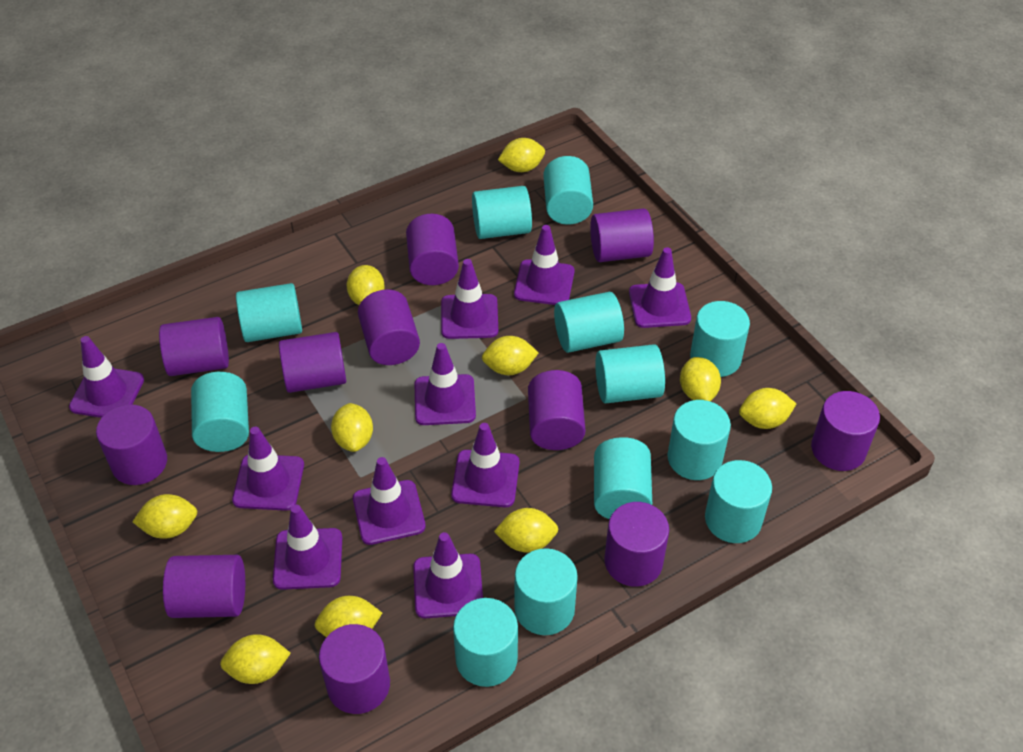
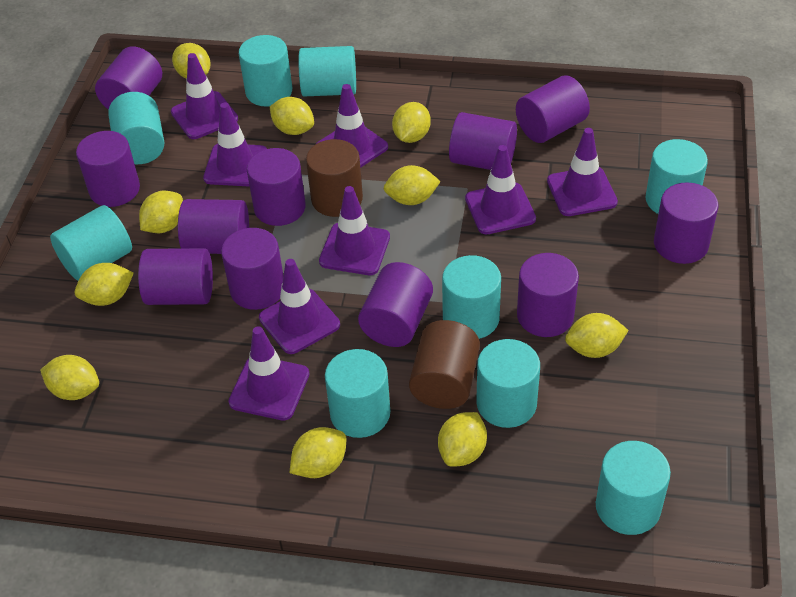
brown cylinder: 0 -> 2
purple traffic cone: 10 -> 8
turquoise cylinder: 12 -> 9

